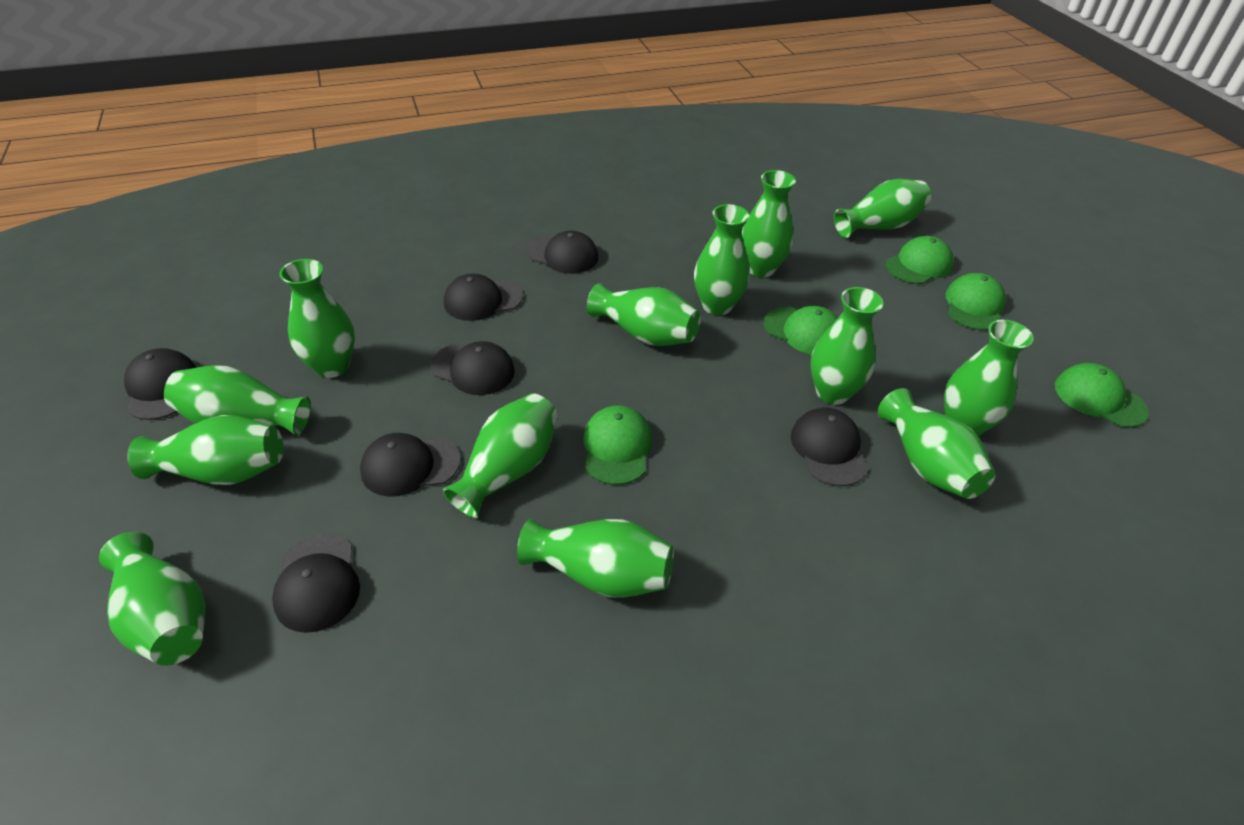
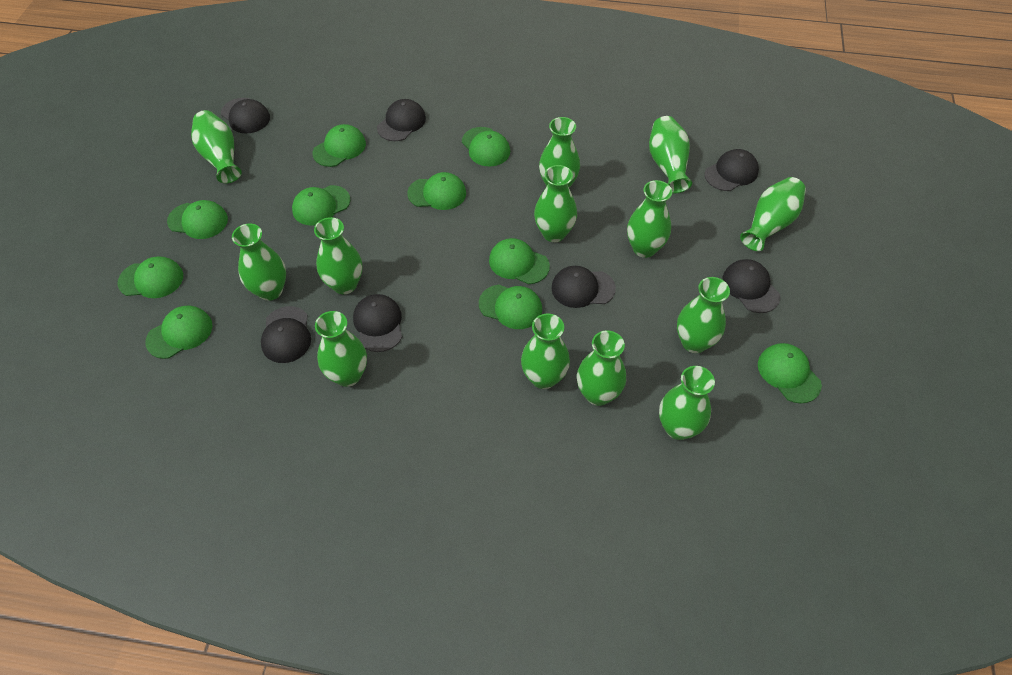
green cap: 5 -> 10

